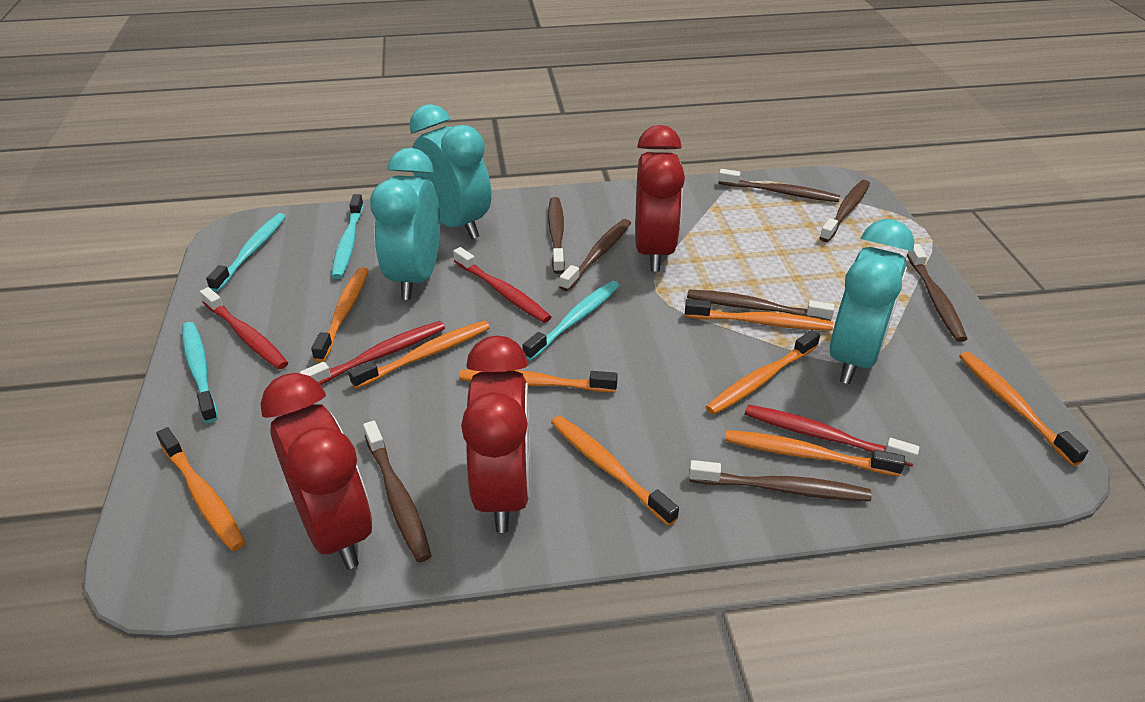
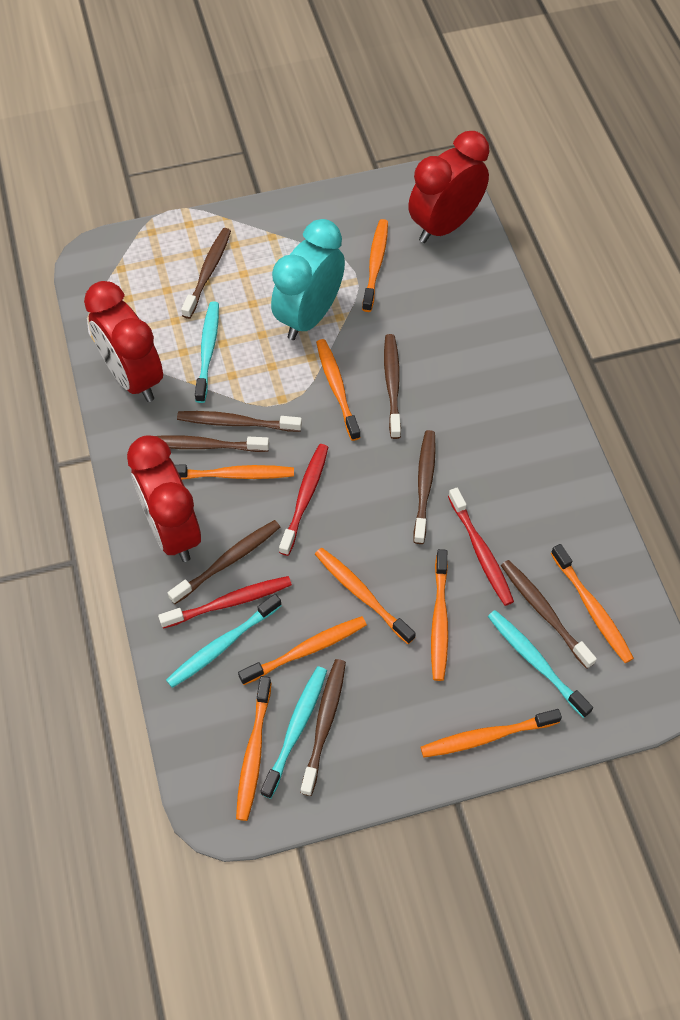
red toothbrush: 4 -> 3
turquoise clock: 3 -> 1

